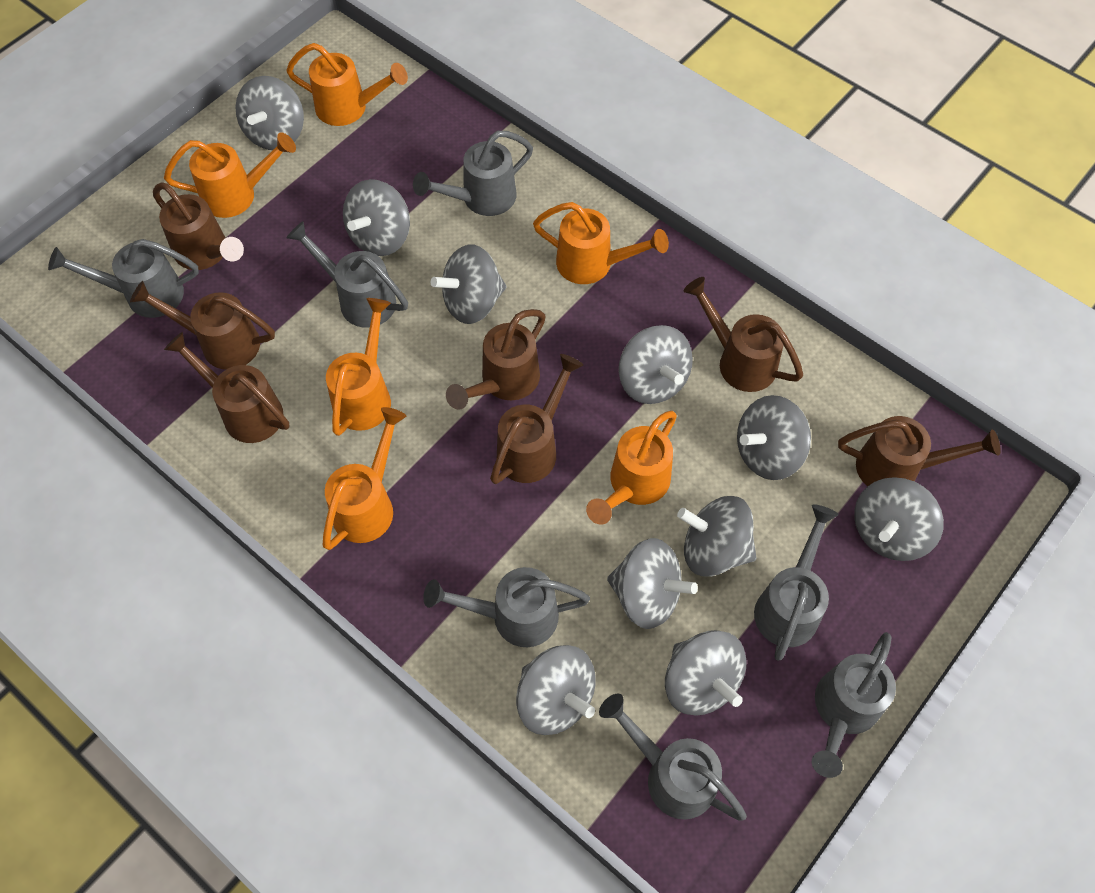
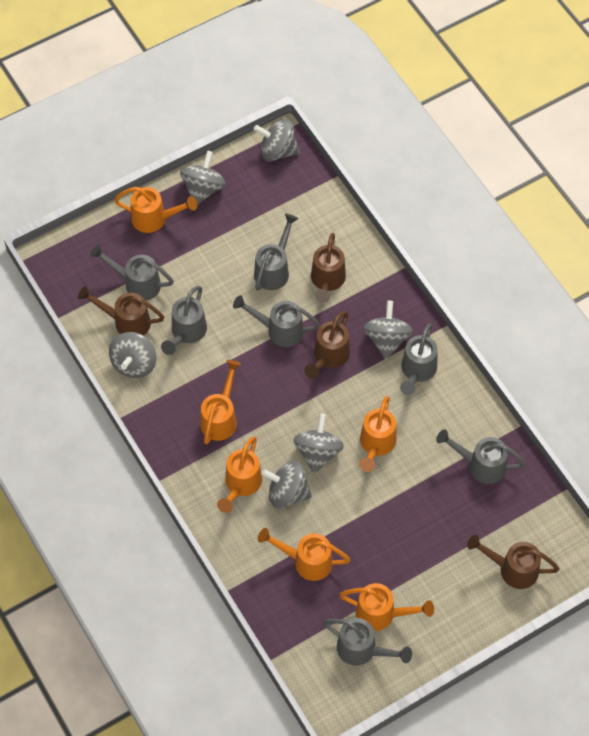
brown watering can: 7 -> 4
grey spinning top: 10 -> 6

